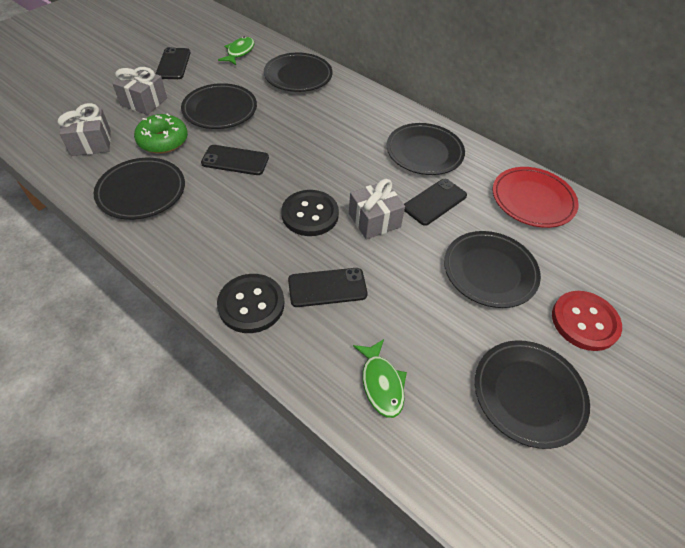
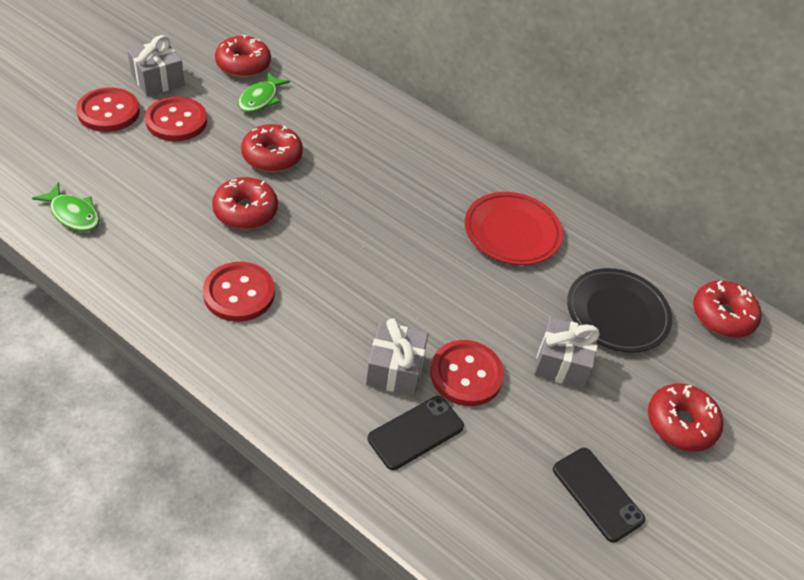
black button: 2 -> 0
black phone: 4 -> 2
black plate: 6 -> 1
green donut: 1 -> 0
red button: 1 -> 4
red donut: 0 -> 5

